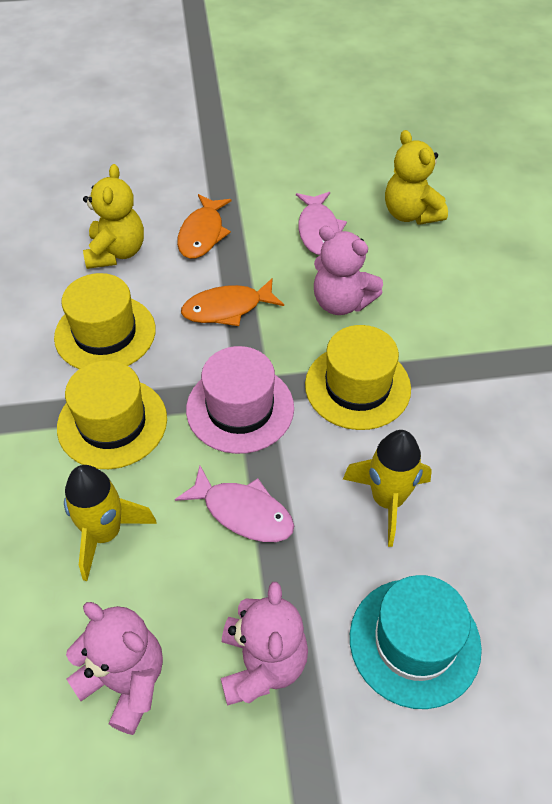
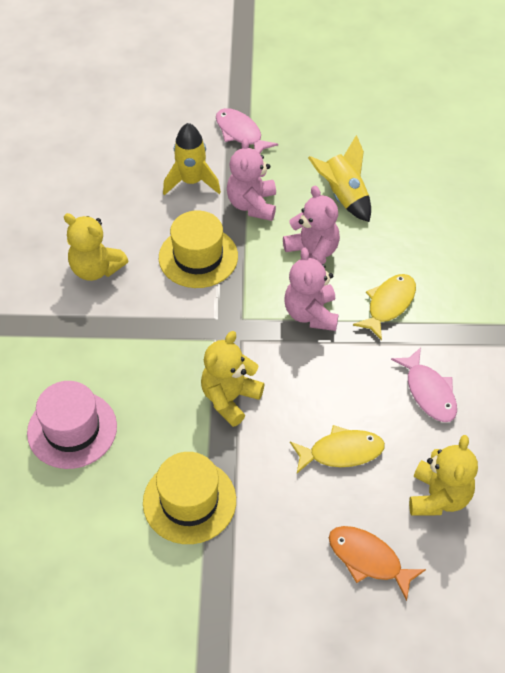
orange fish: 2 -> 1
turquoise hat: 1 -> 0
yellow fish: 0 -> 2
yellow hat: 3 -> 2
yellow teddy bear: 2 -> 3

